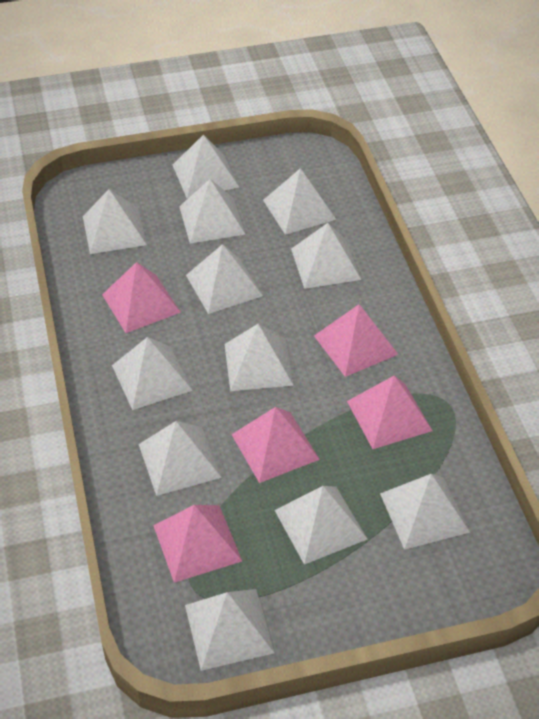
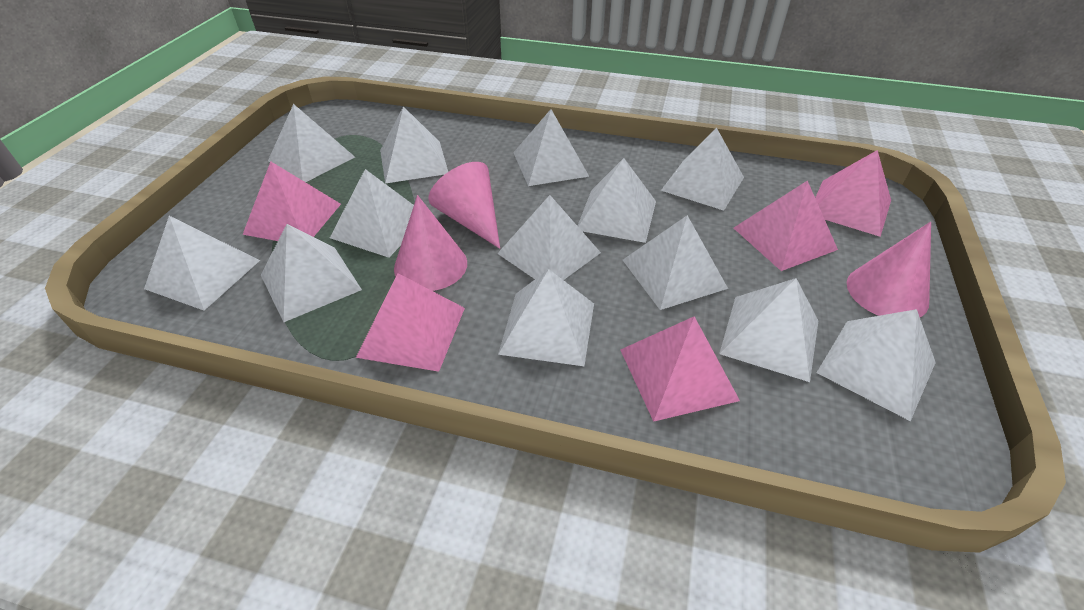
pink cone: 0 -> 3
white pyramid: 12 -> 13

